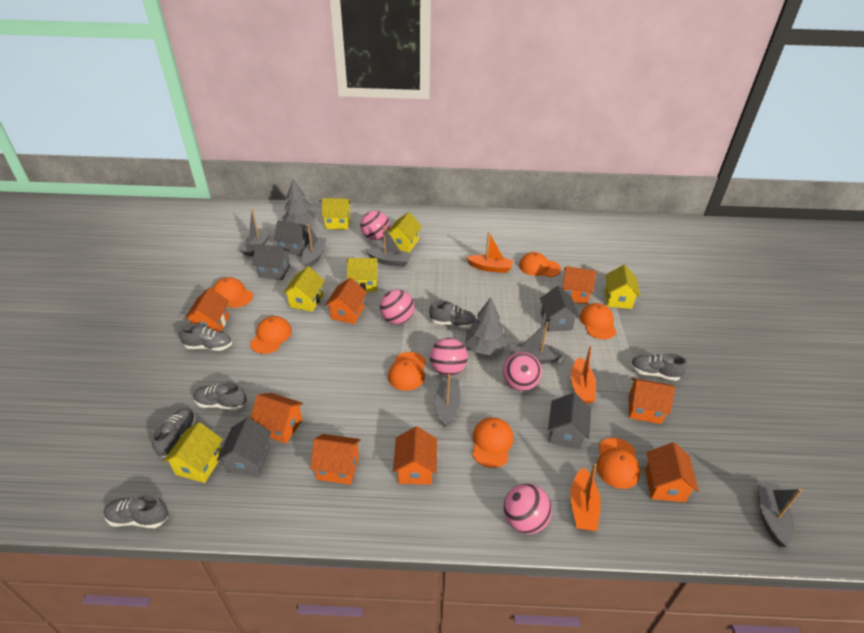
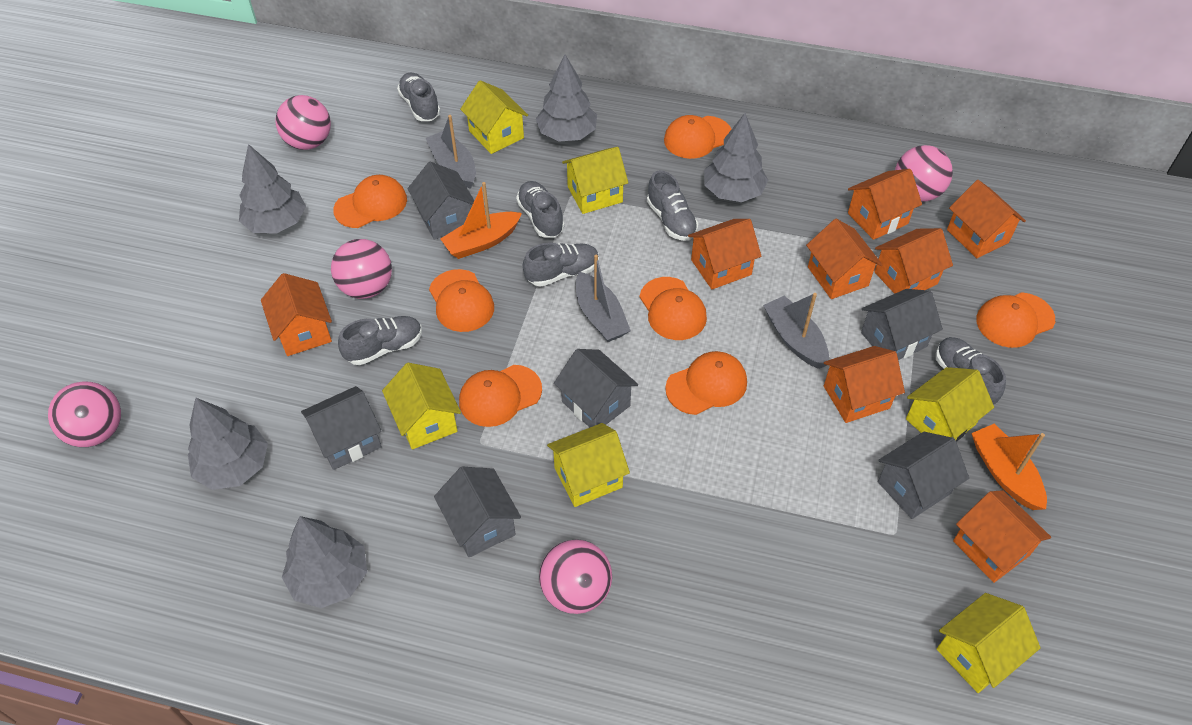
grey boat: 6 -> 3
grey house: 5 -> 6
grey tree: 2 -> 5
orange boat: 3 -> 2

